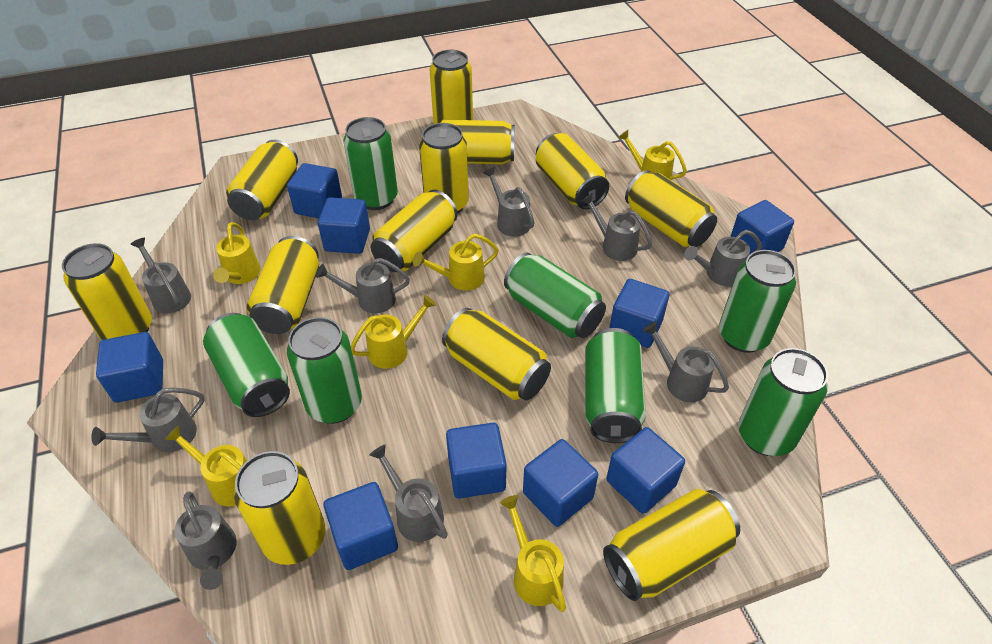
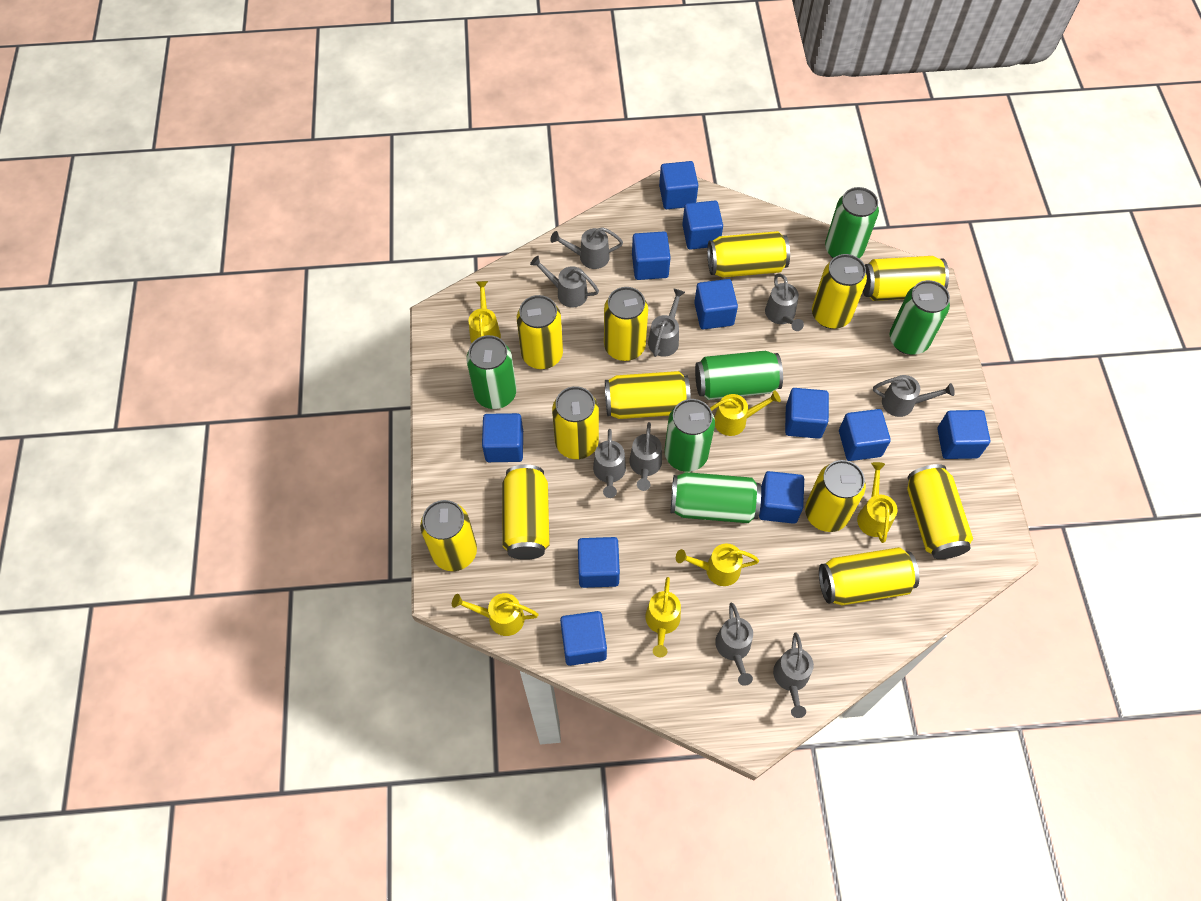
blue cube: 9 -> 11
green can: 7 -> 6

